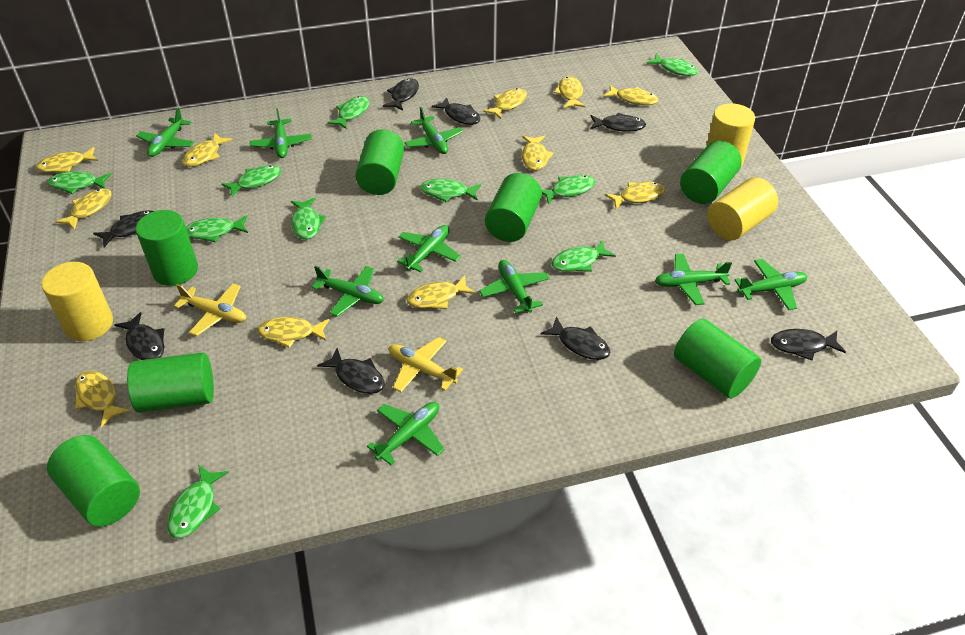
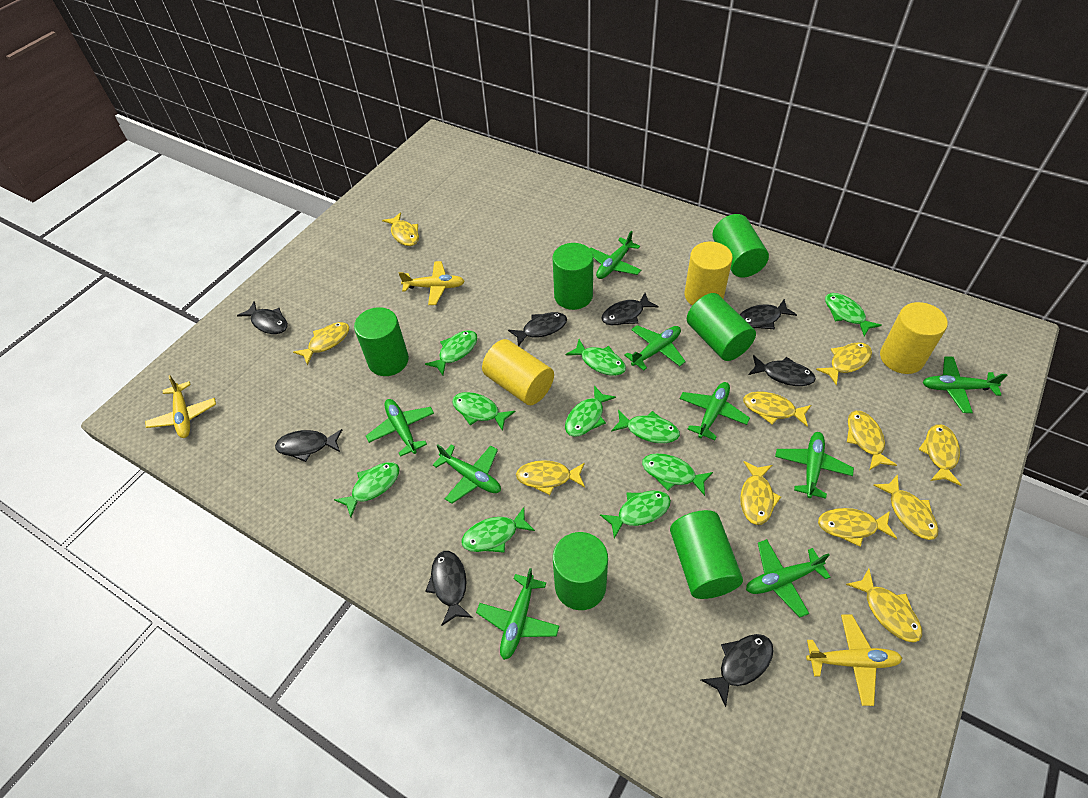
green cylinder: 7 -> 6
yellow plane: 2 -> 3

